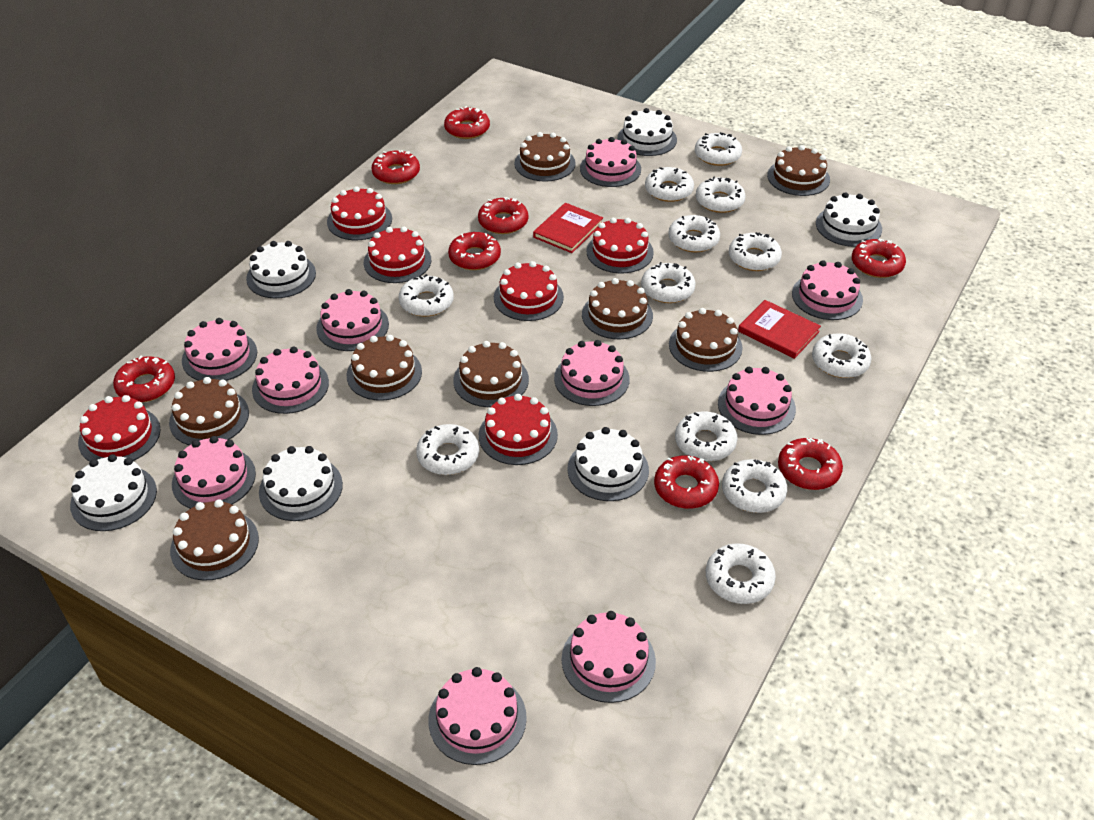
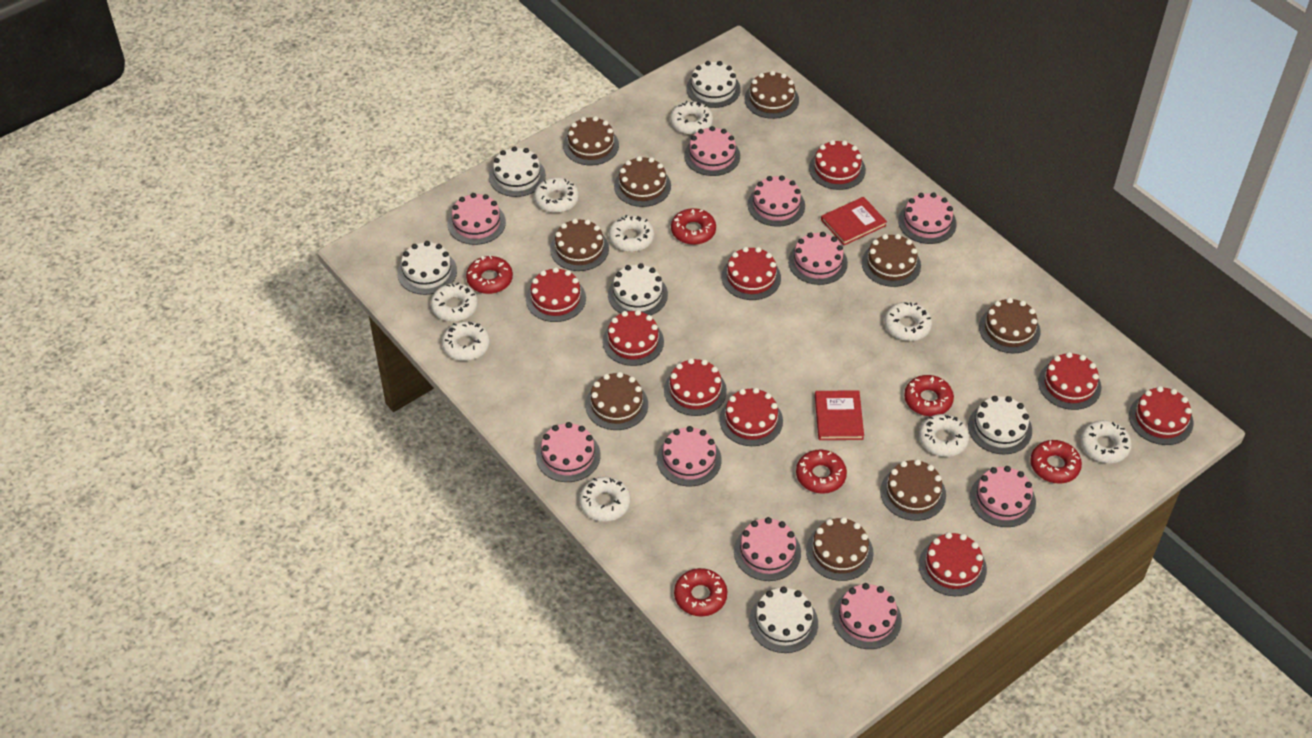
brown cake: 8 -> 9
red cake: 6 -> 9
red donut: 8 -> 6
white donut: 12 -> 9

